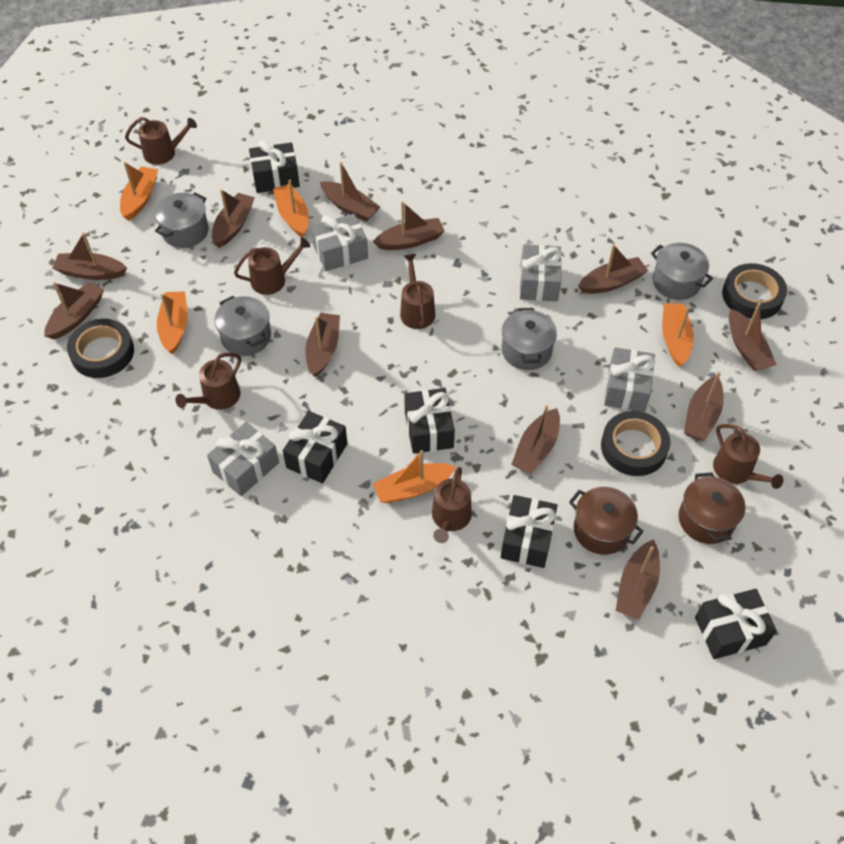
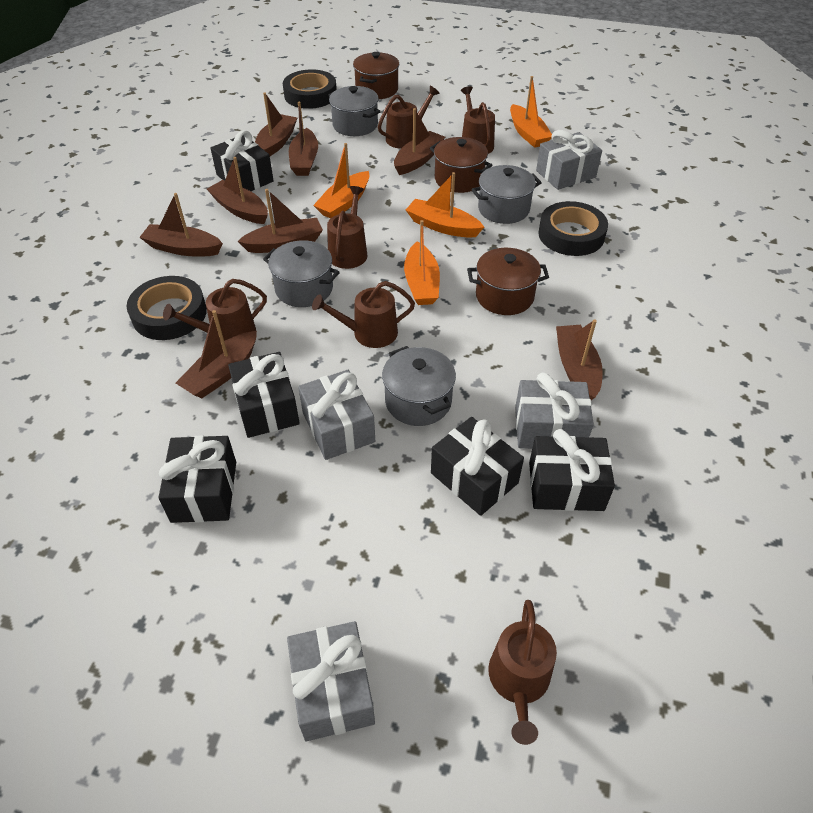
brown boat: 11 -> 8
brown pot: 2 -> 3
orange boat: 5 -> 4

